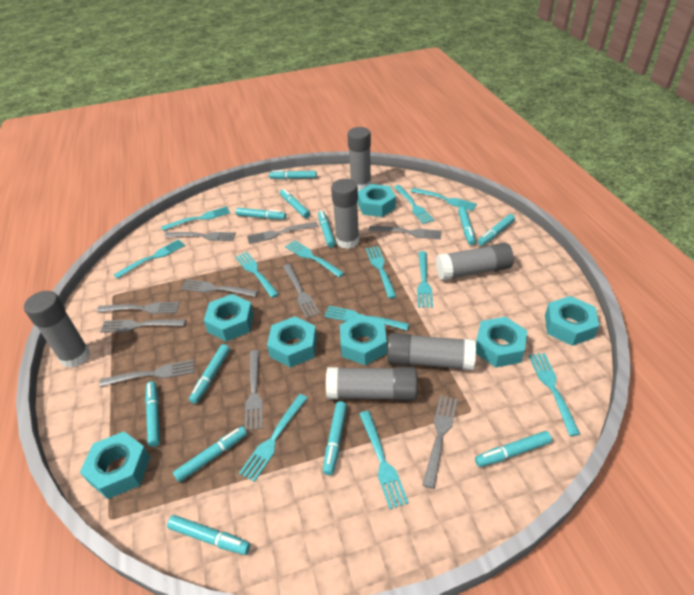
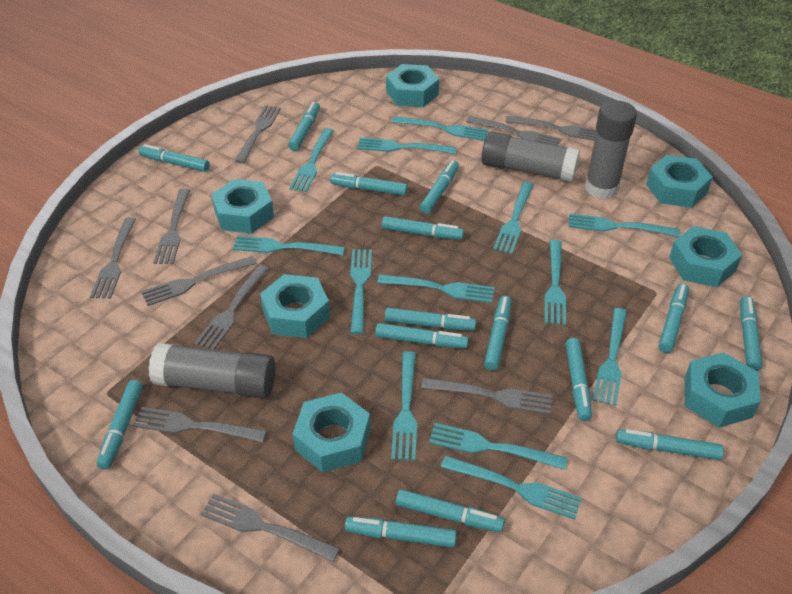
grey glue stick: 6 -> 3
turquoise fork: 12 -> 13
turquoise marker: 12 -> 15

